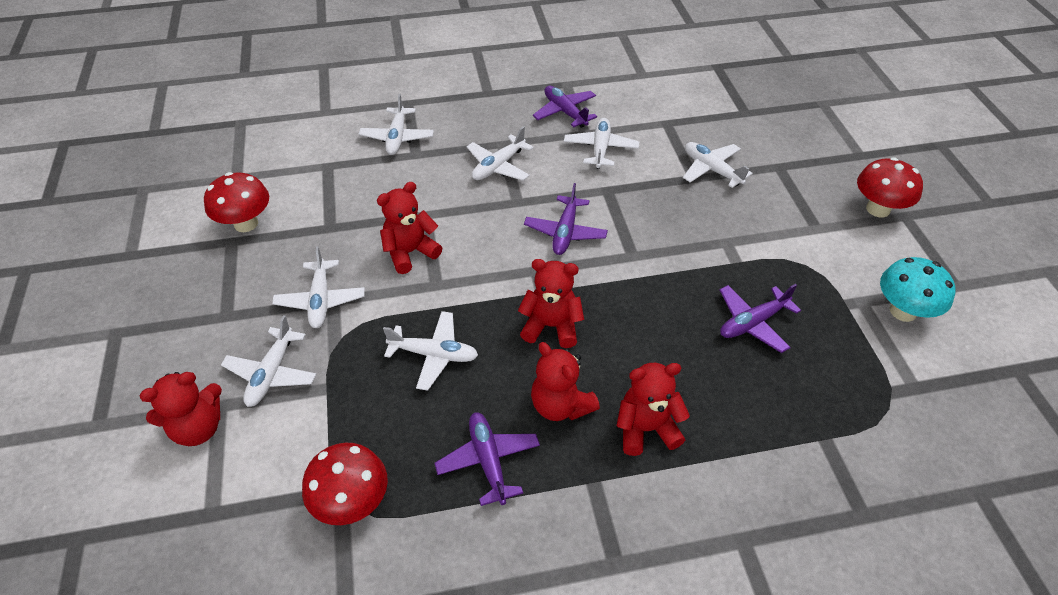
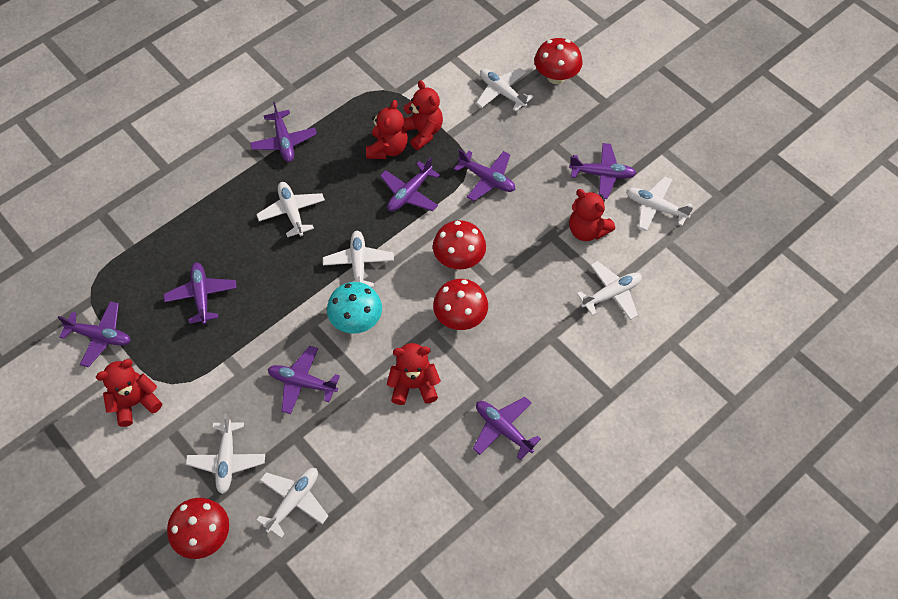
purple plane: 4 -> 8
red mushroom: 3 -> 4

